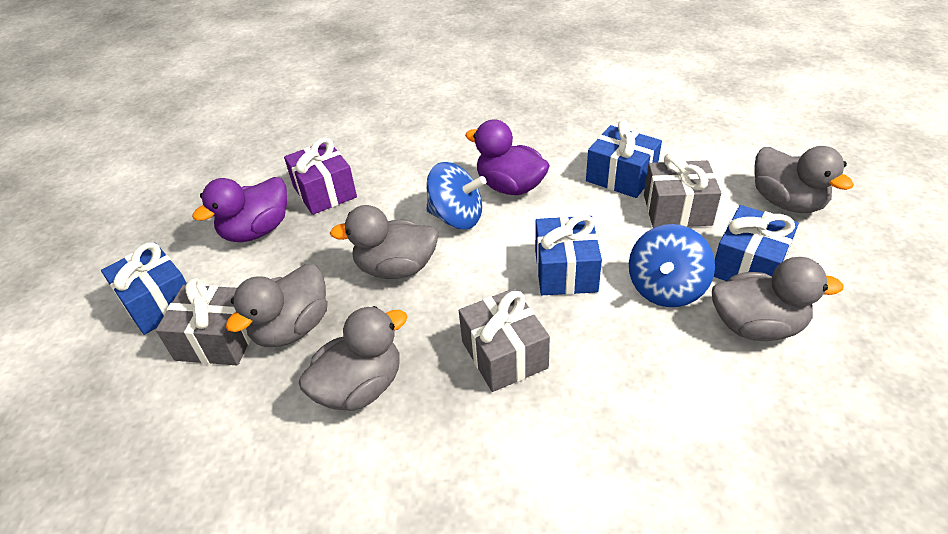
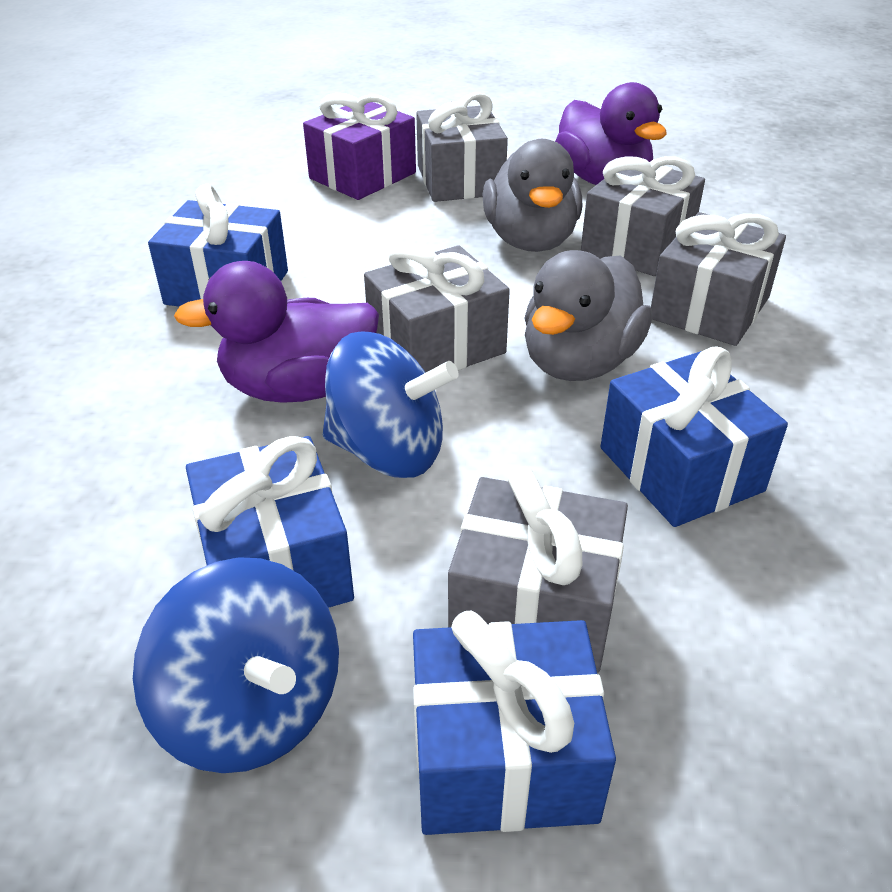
grey duck: 5 -> 2
grey gift: 3 -> 5

